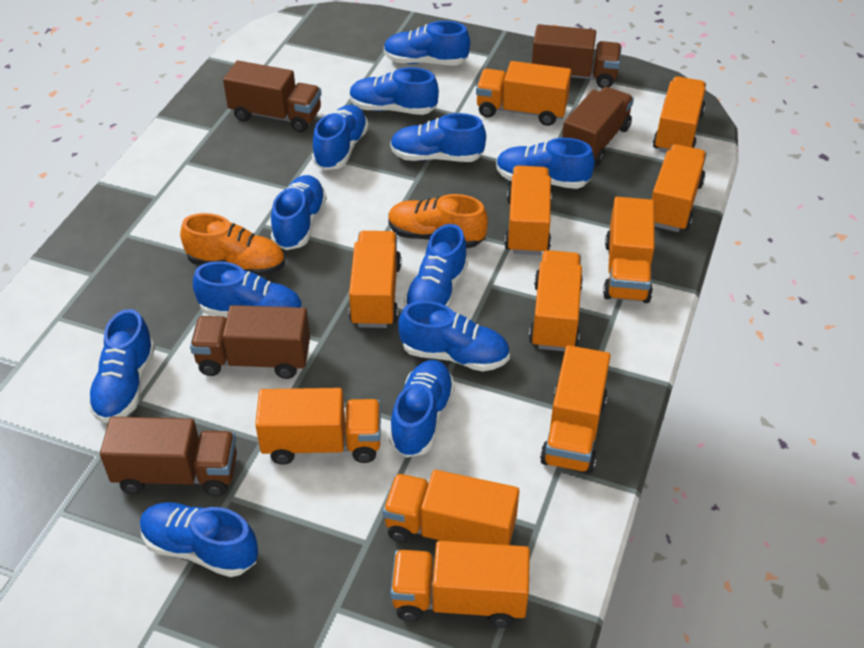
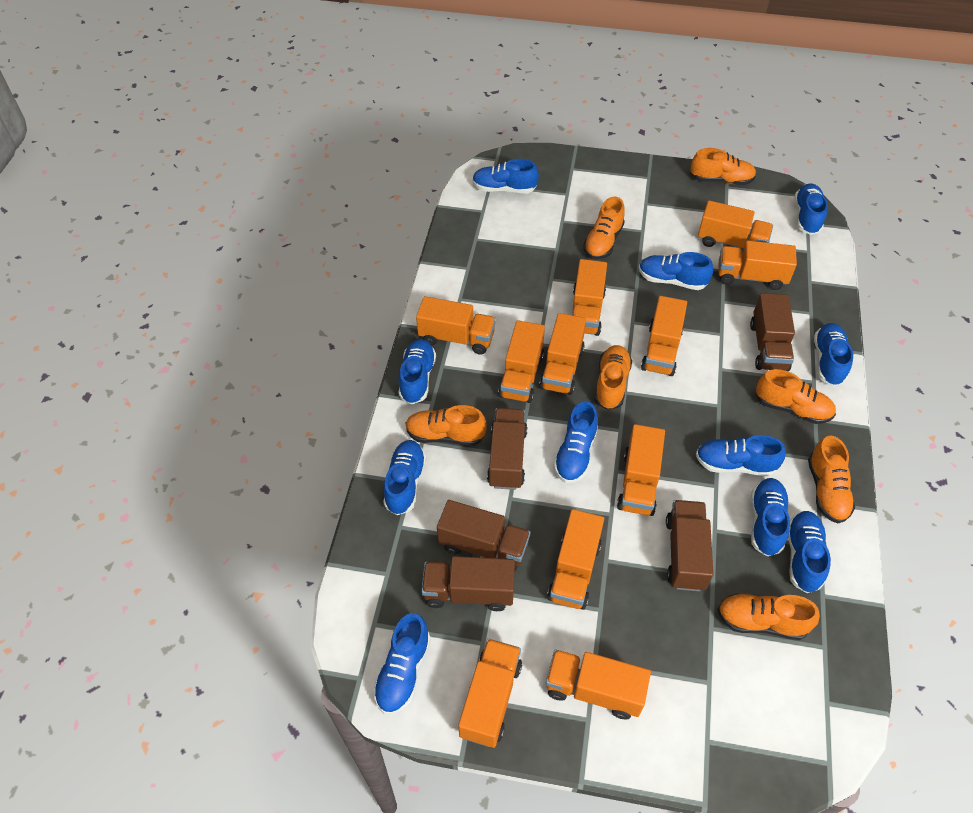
blue shoe: 12 -> 11
orange shoe: 2 -> 7

